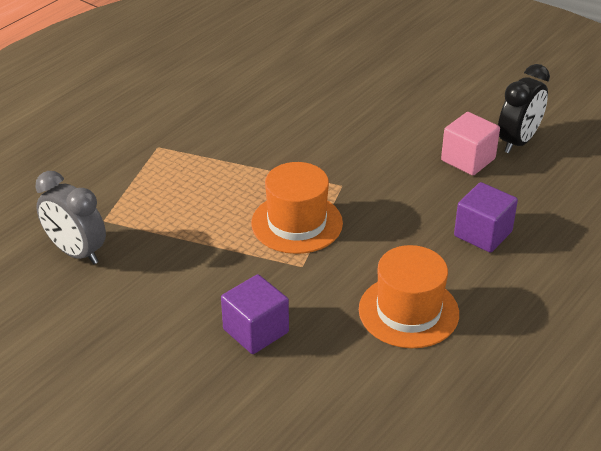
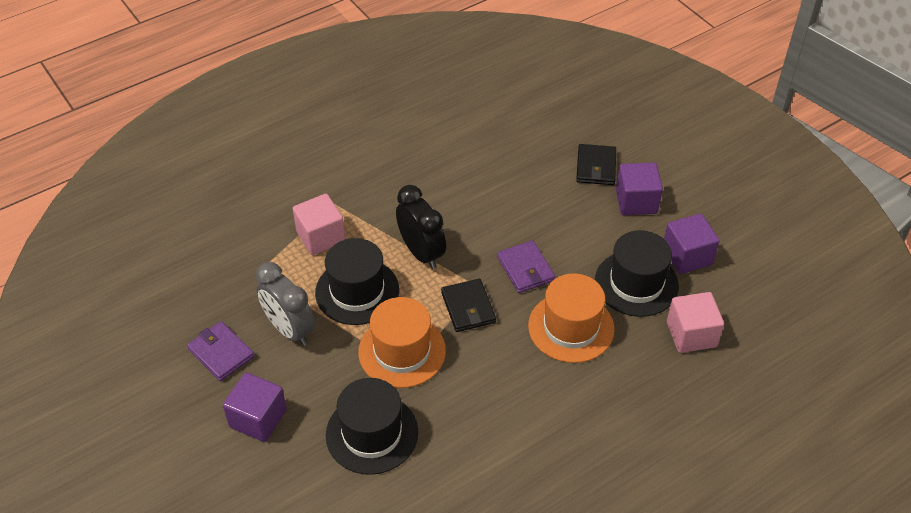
black hat: 0 -> 3
black wallet: 0 -> 2
pink cube: 1 -> 2
purple cube: 2 -> 3
purple wallet: 0 -> 2

